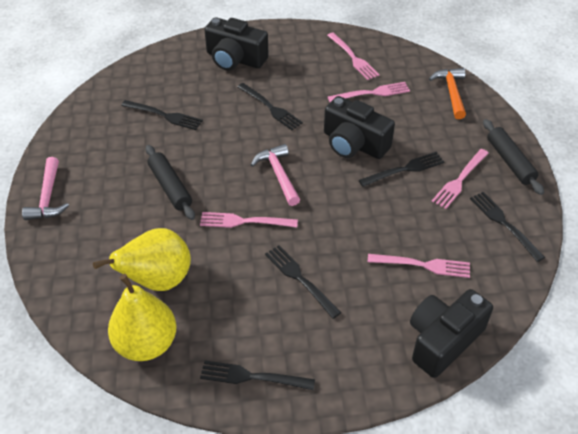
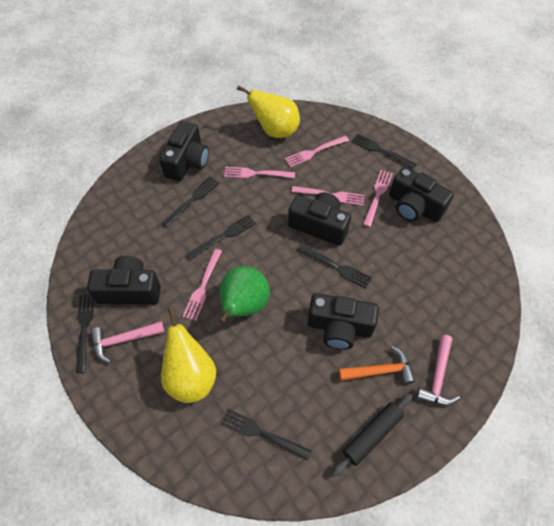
black camera: 3 -> 5
black rolling pin: 2 -> 1
green pear: 0 -> 1

